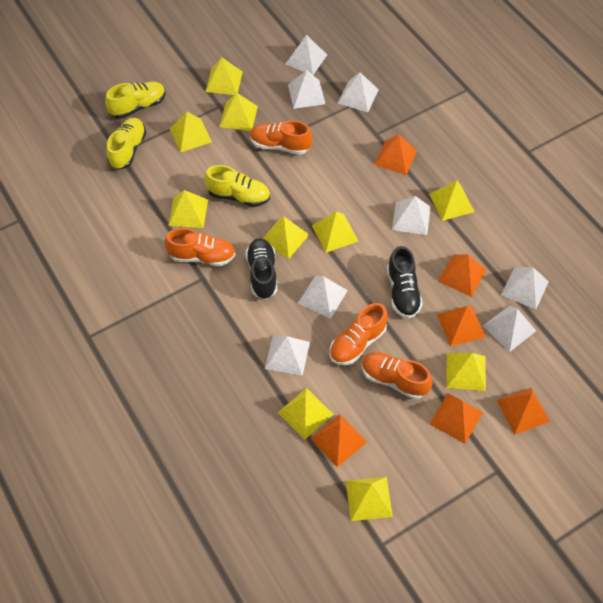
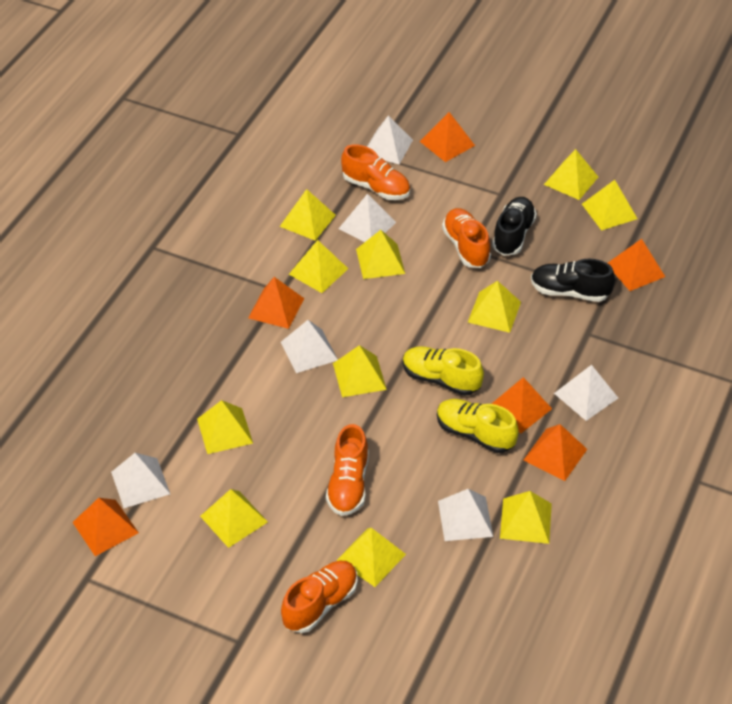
white pyramid: 8 -> 6
yellow pyramid: 10 -> 11
yellow shoe: 3 -> 2

